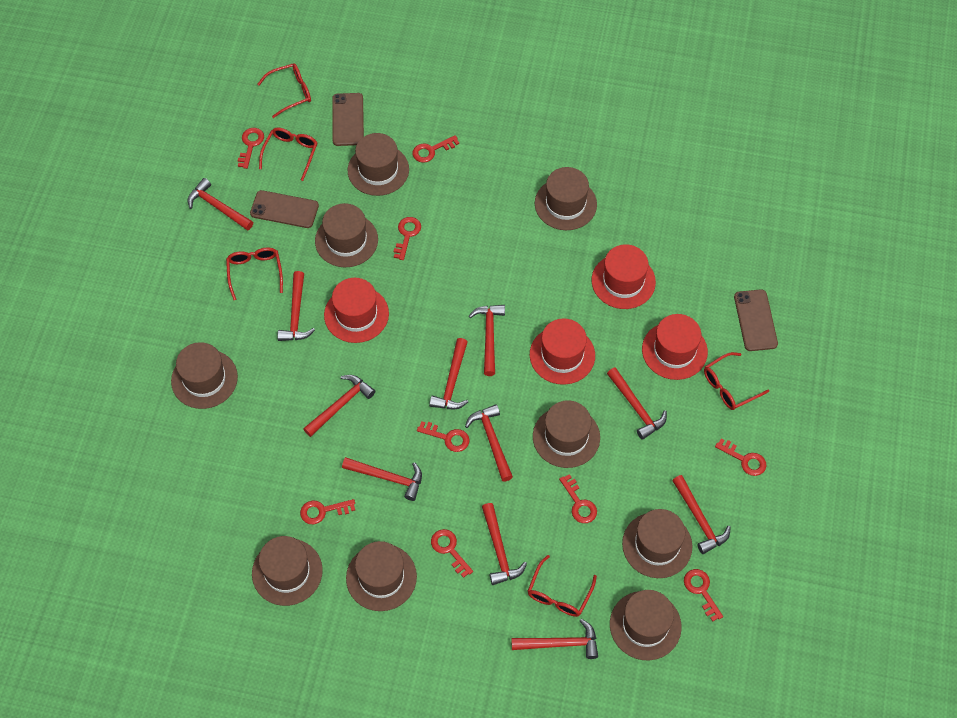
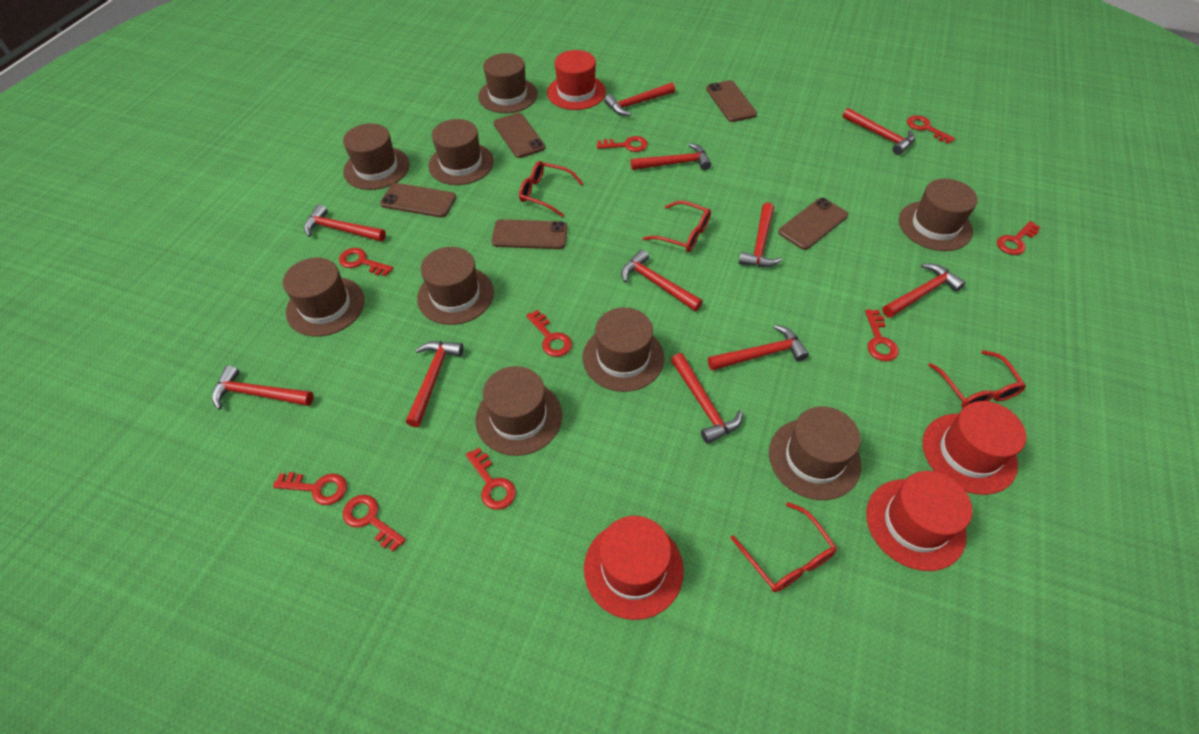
brown phone: 3 -> 5
red glasses: 5 -> 4

